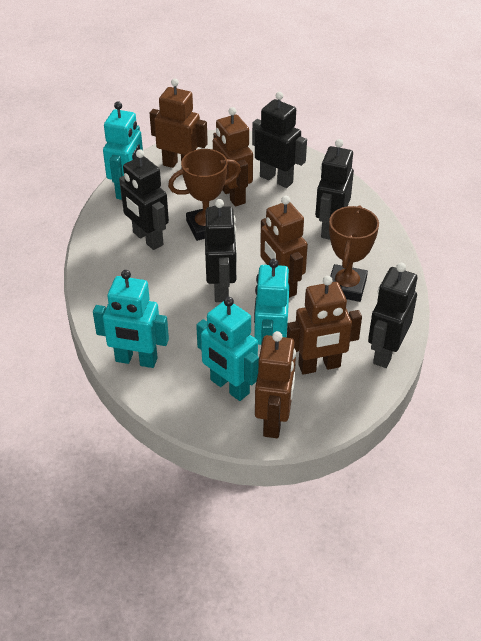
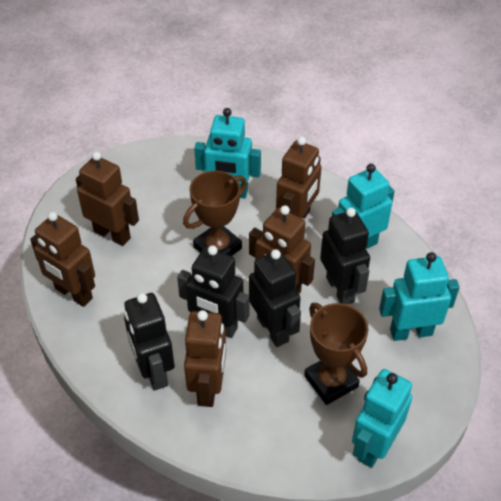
black robot: 5 -> 4

